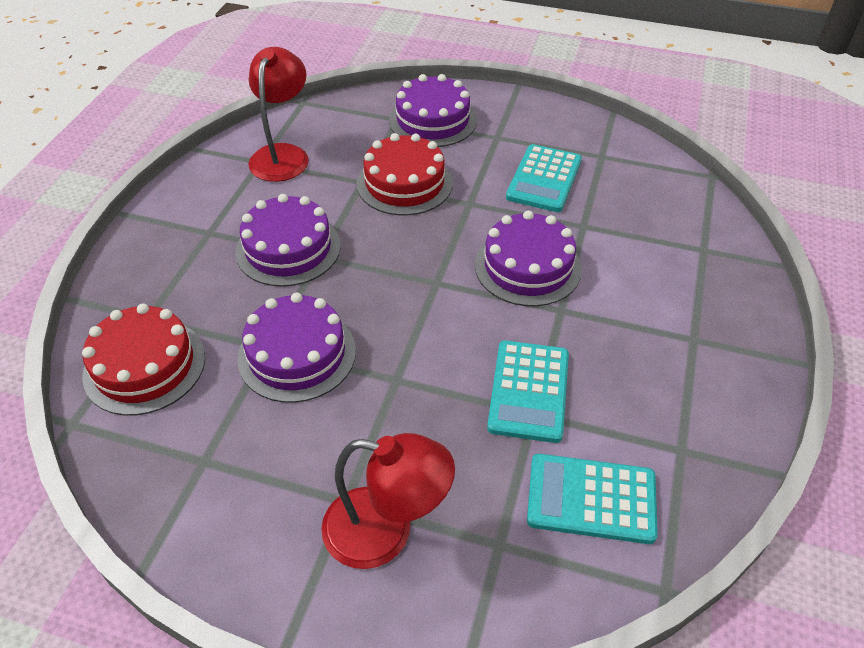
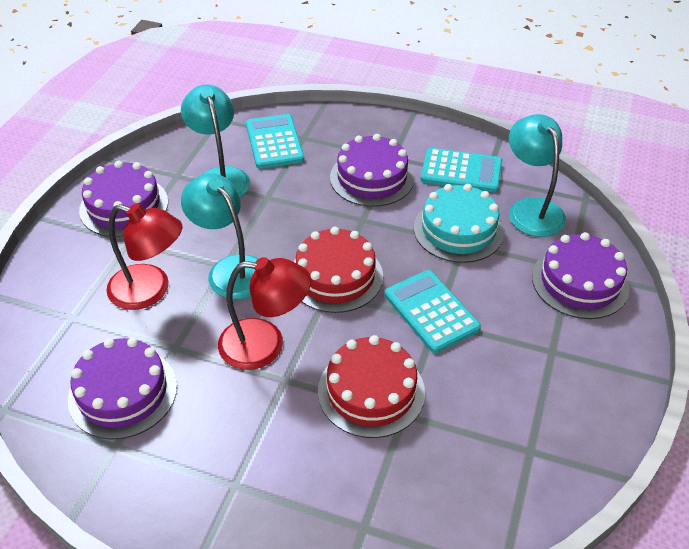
turquoise cake: 0 -> 1
turquoise lamp: 0 -> 3

